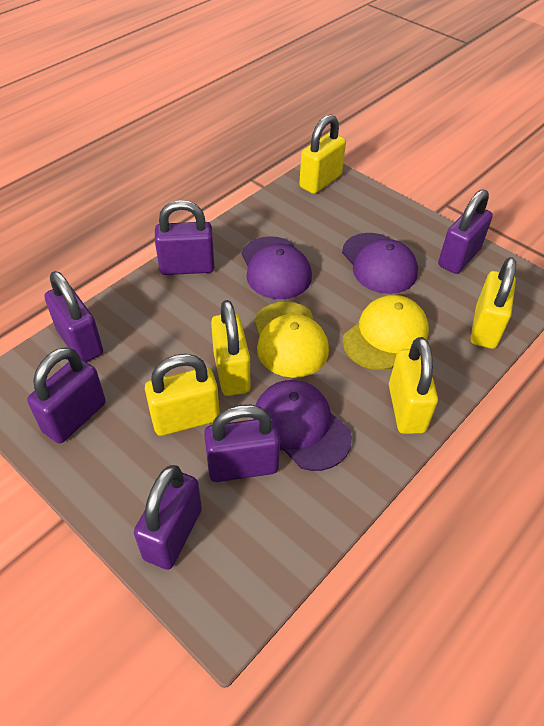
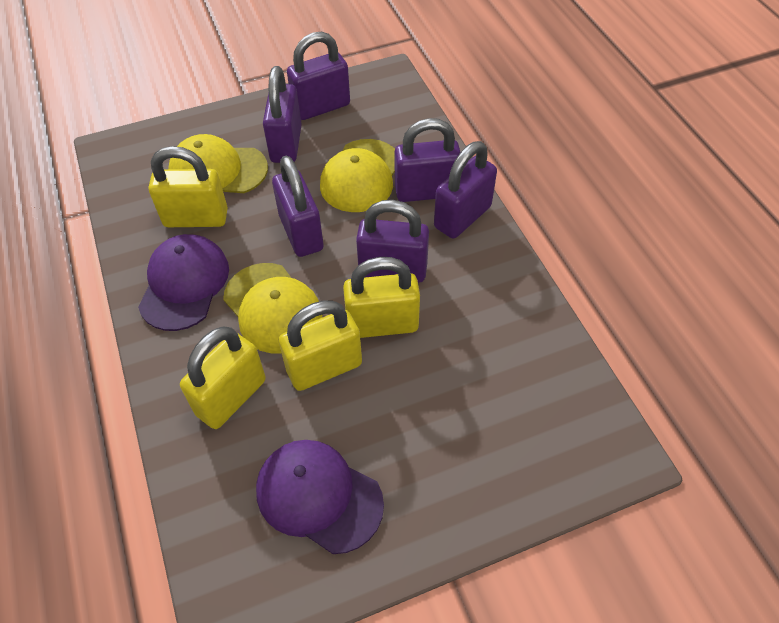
purple cap: 3 -> 2
yellow cap: 2 -> 3
yellow padlock: 5 -> 4

